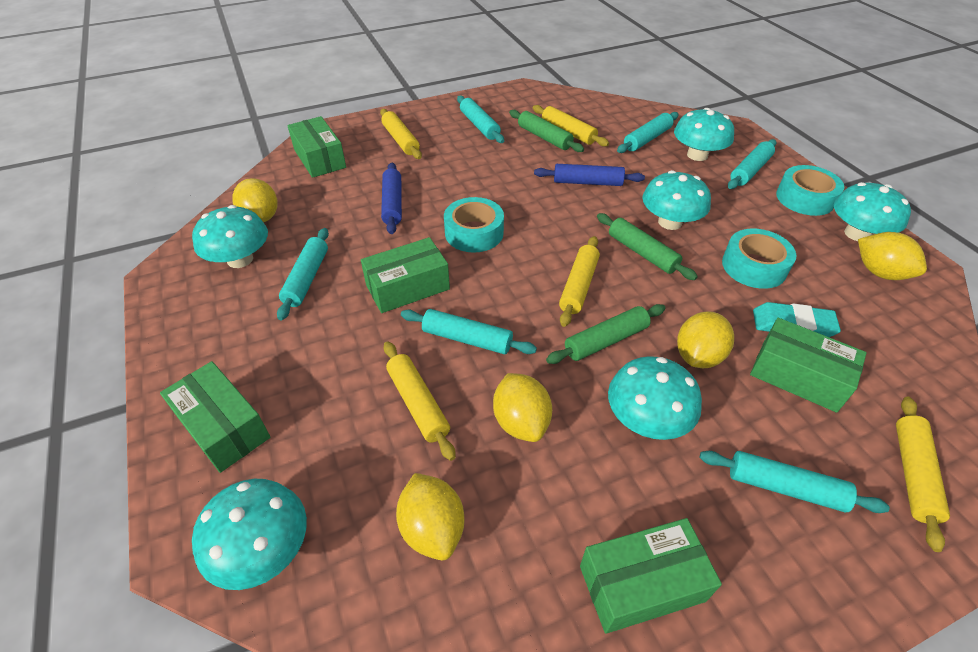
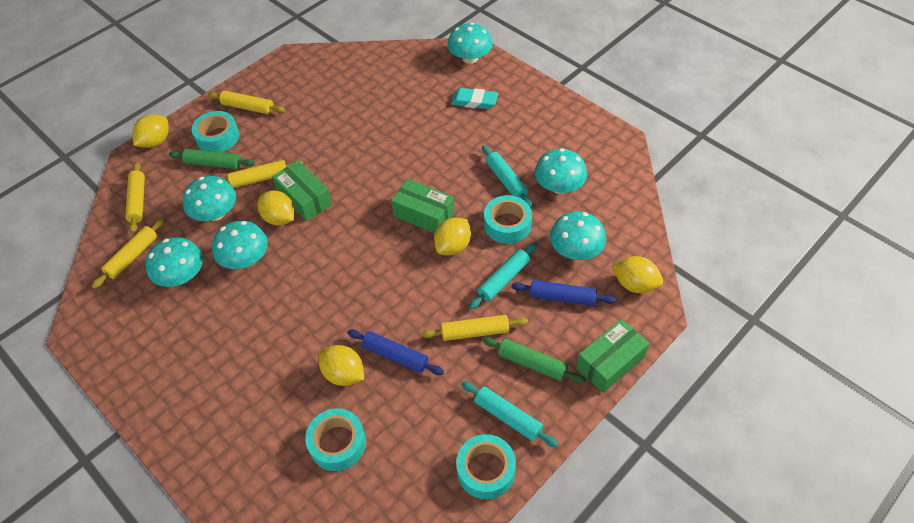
green box: 5 -> 3
green rolling pin: 3 -> 2
turquoise rolling pin: 6 -> 3
turquoise tape: 3 -> 4

